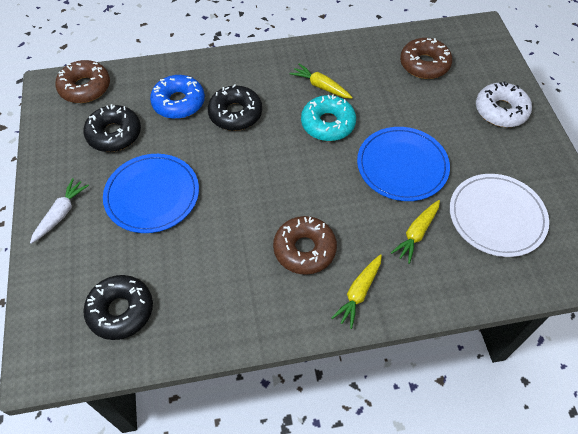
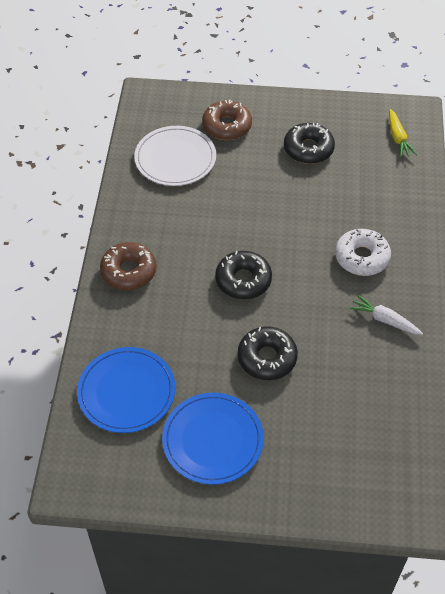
blue donut: 1 -> 0
brown donut: 3 -> 2
turquoise donut: 1 -> 0
yellow carrot: 3 -> 1

